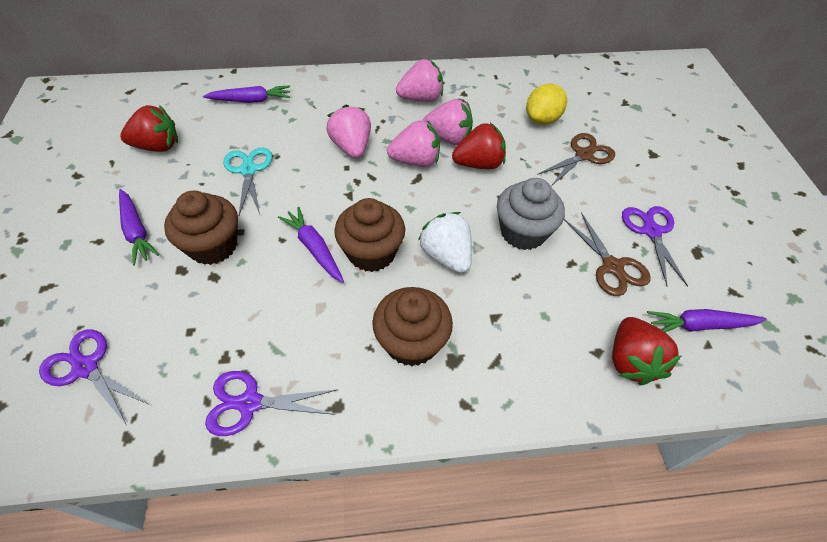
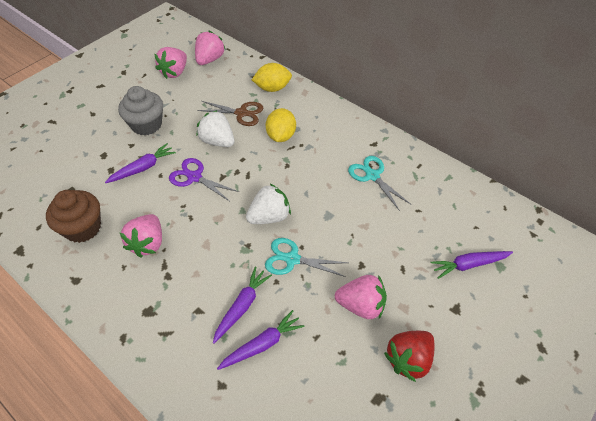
brown cupcake: 3 -> 1
brown scissors: 2 -> 1
purple scissors: 3 -> 1
red strawberry: 3 -> 1
turquoise scissors: 1 -> 2
white strawberry: 1 -> 2
yellow lemon: 1 -> 2

